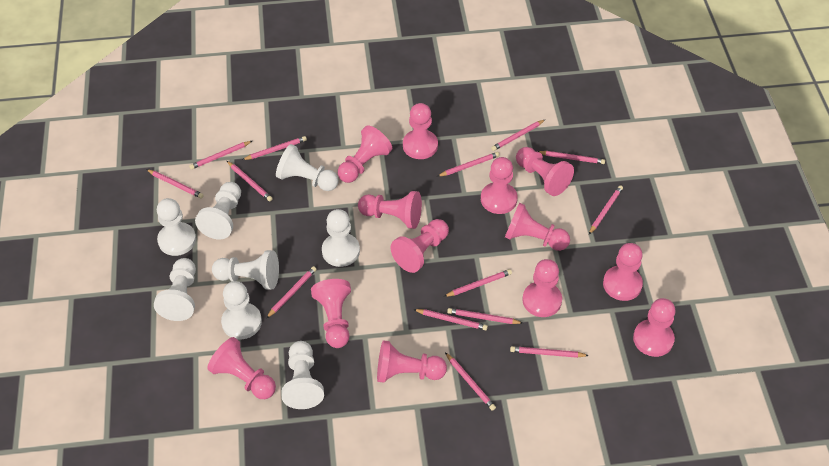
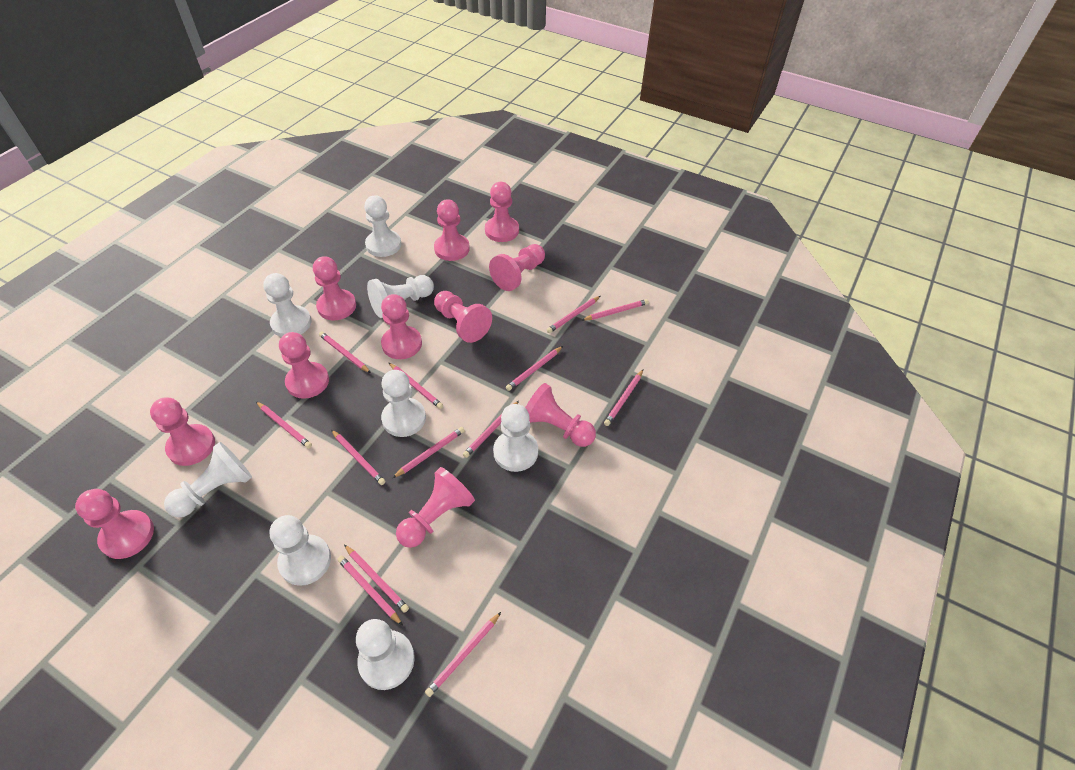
pink pawn: 13 -> 11
pink pencil: 14 -> 13

